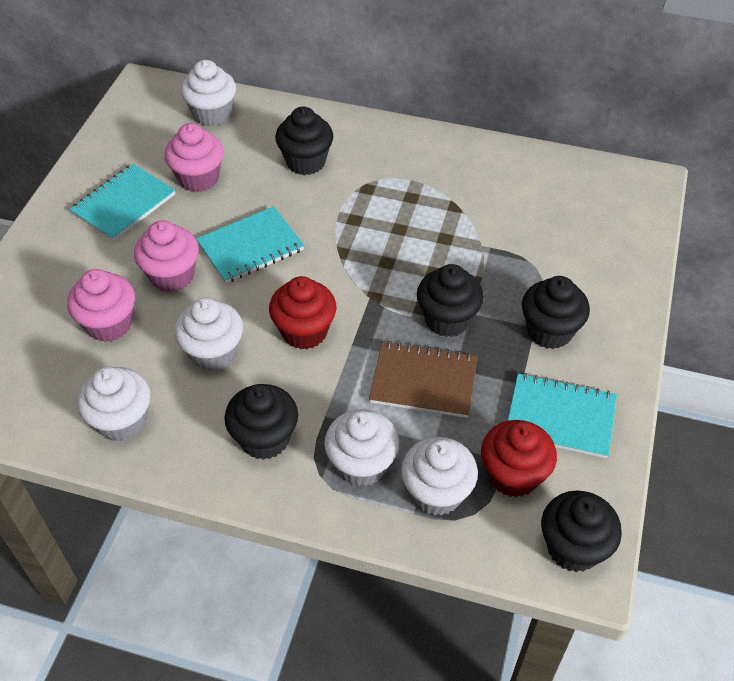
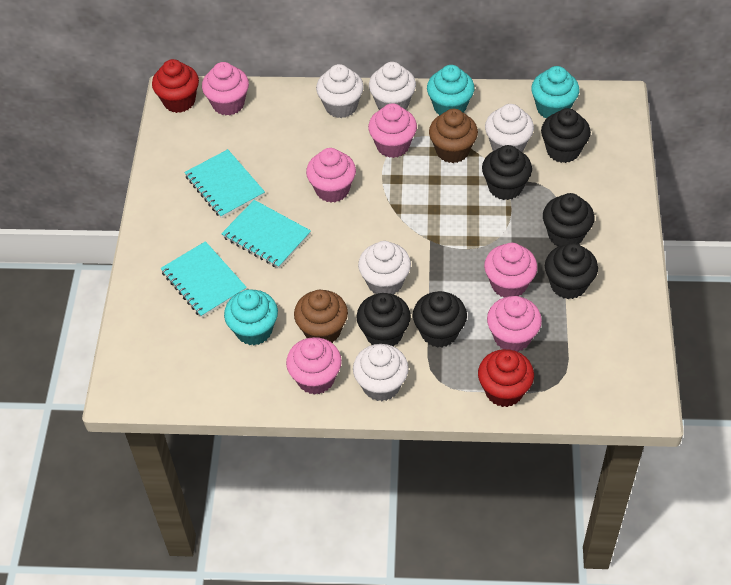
black cupcake: 5 -> 6
brown cupcake: 0 -> 2
brown notebook: 1 -> 0
pink cupcake: 3 -> 6
turquoise cupcake: 0 -> 3

